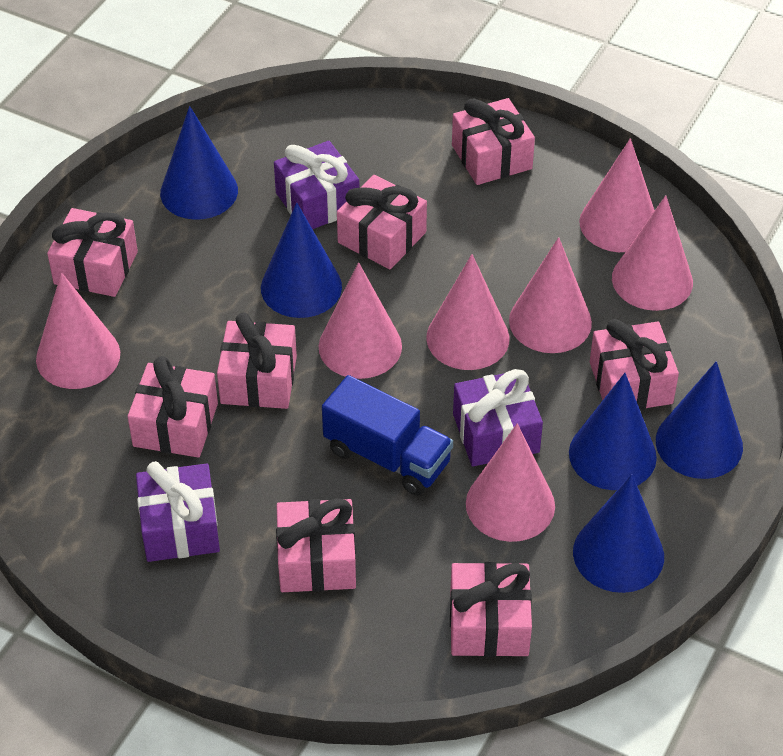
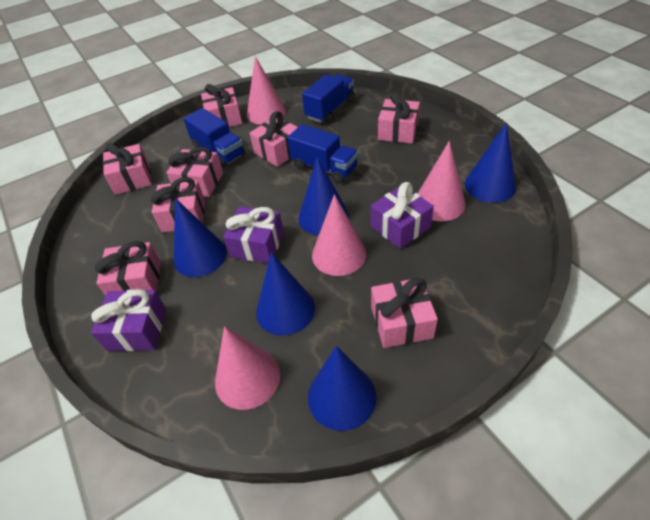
blue truck: 1 -> 3
pink cone: 7 -> 4

